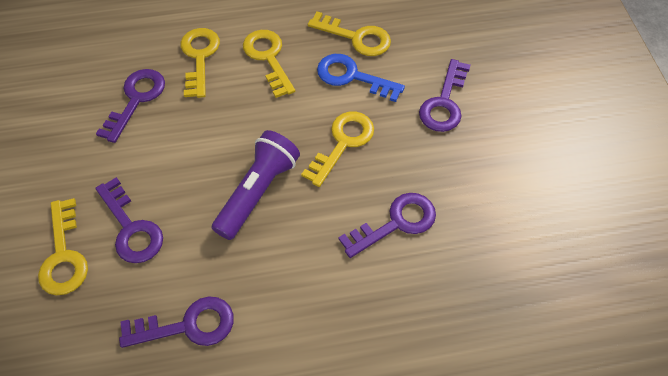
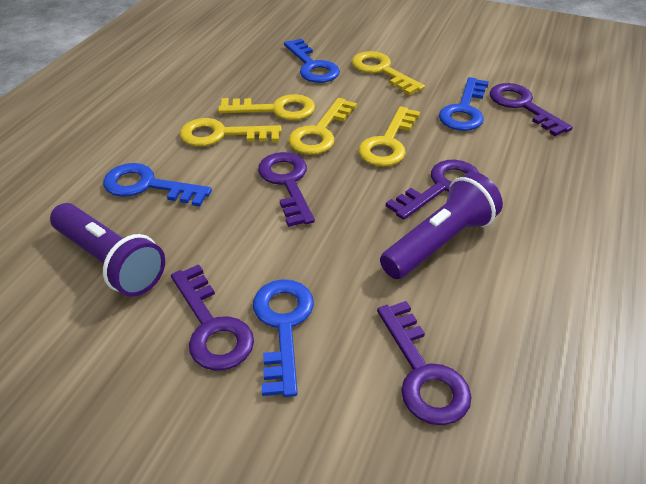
blue key: 1 -> 4
purple flashlight: 1 -> 2

